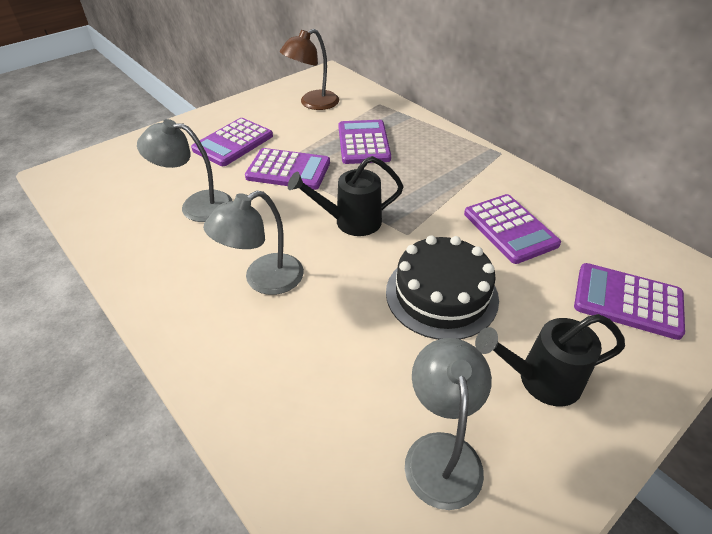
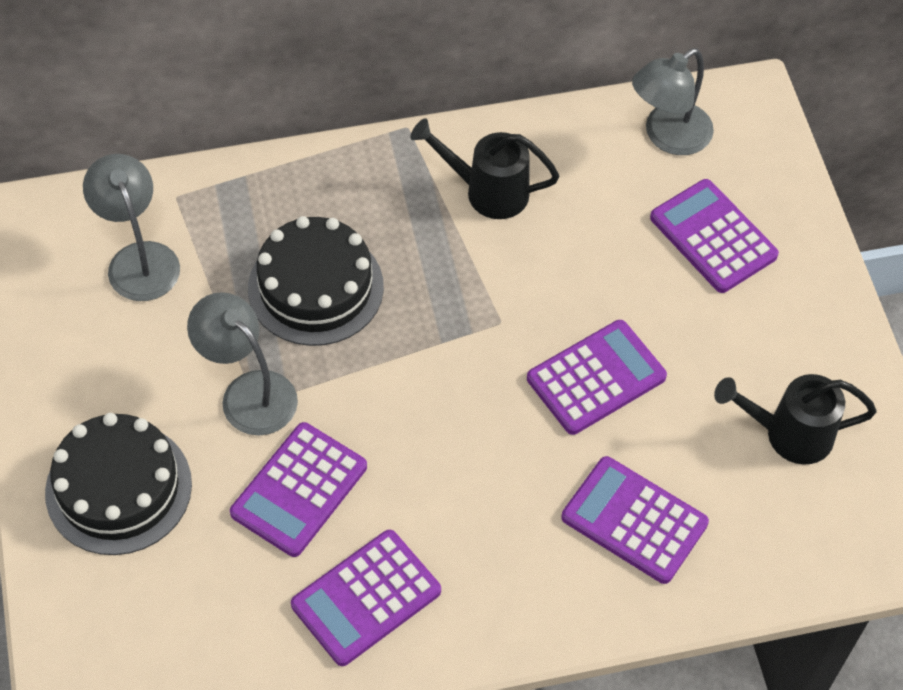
black cake: 1 -> 2
brown lamp: 1 -> 0

